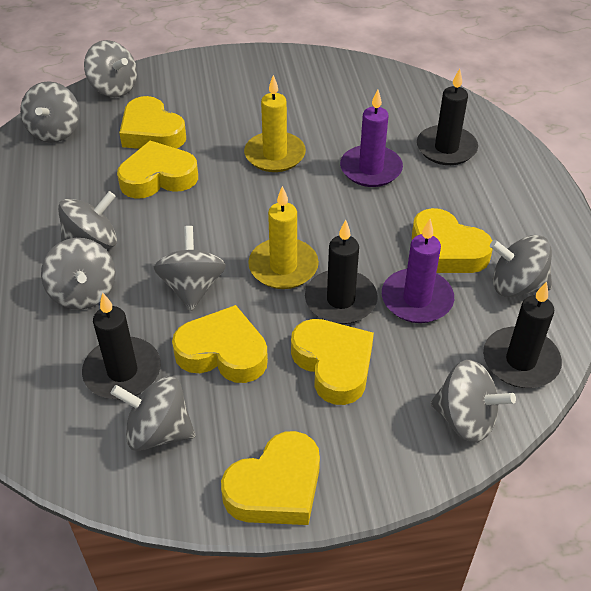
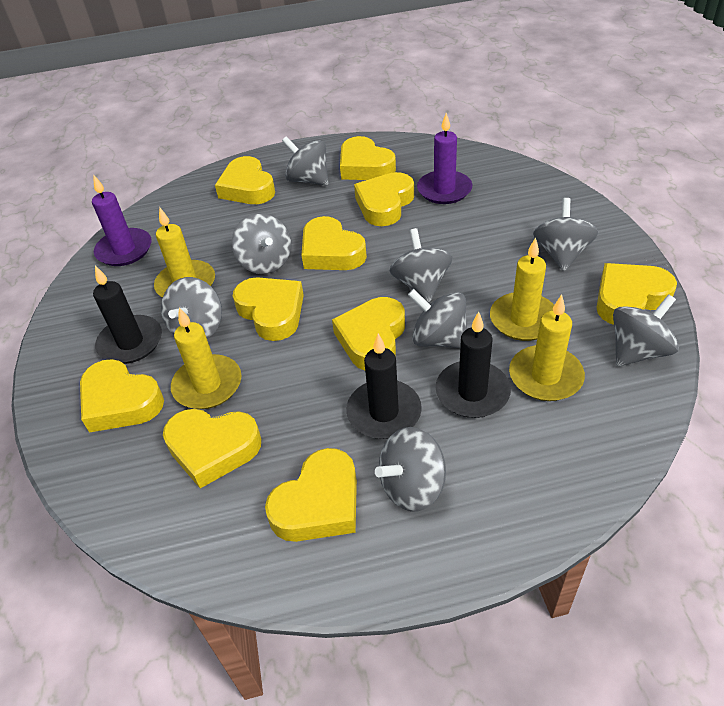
black candle: 4 -> 3
yellow candle: 2 -> 4
yellow heart: 6 -> 10

